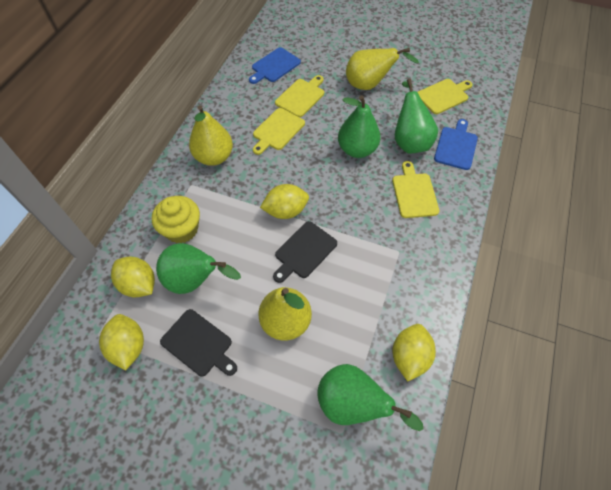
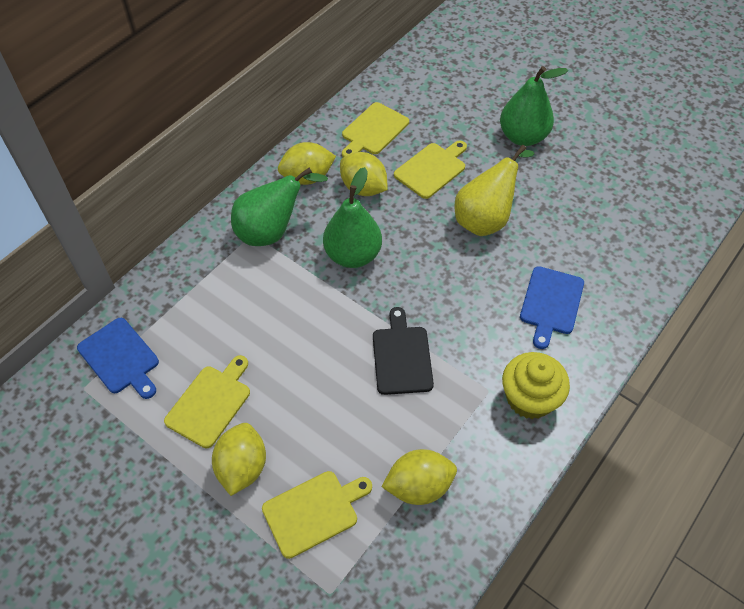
black cutting board: 2 -> 1
green pear: 4 -> 3
yellow pear: 3 -> 1

